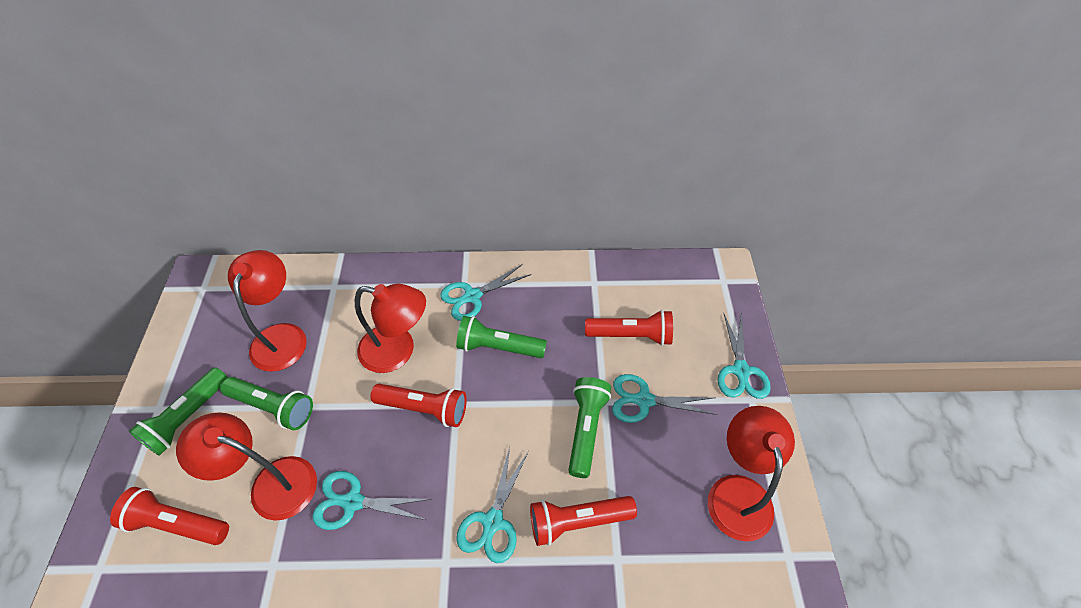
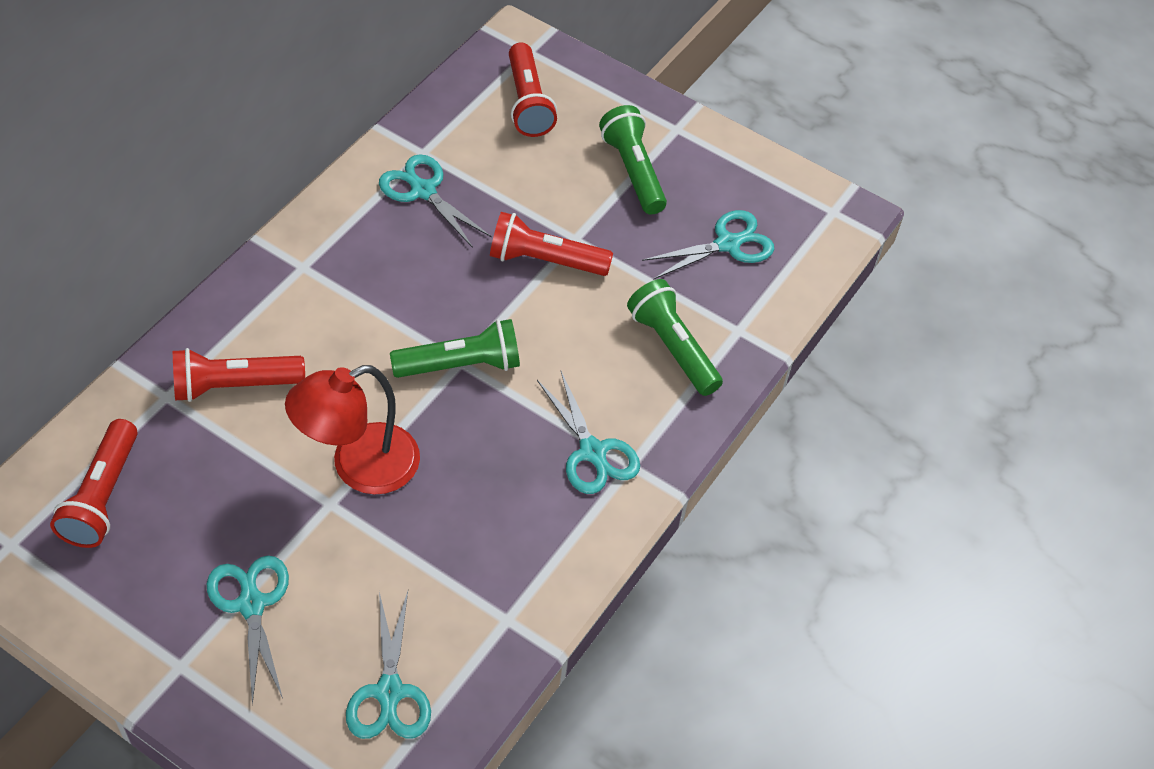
green flashlight: 4 -> 3
red lamp: 4 -> 1

